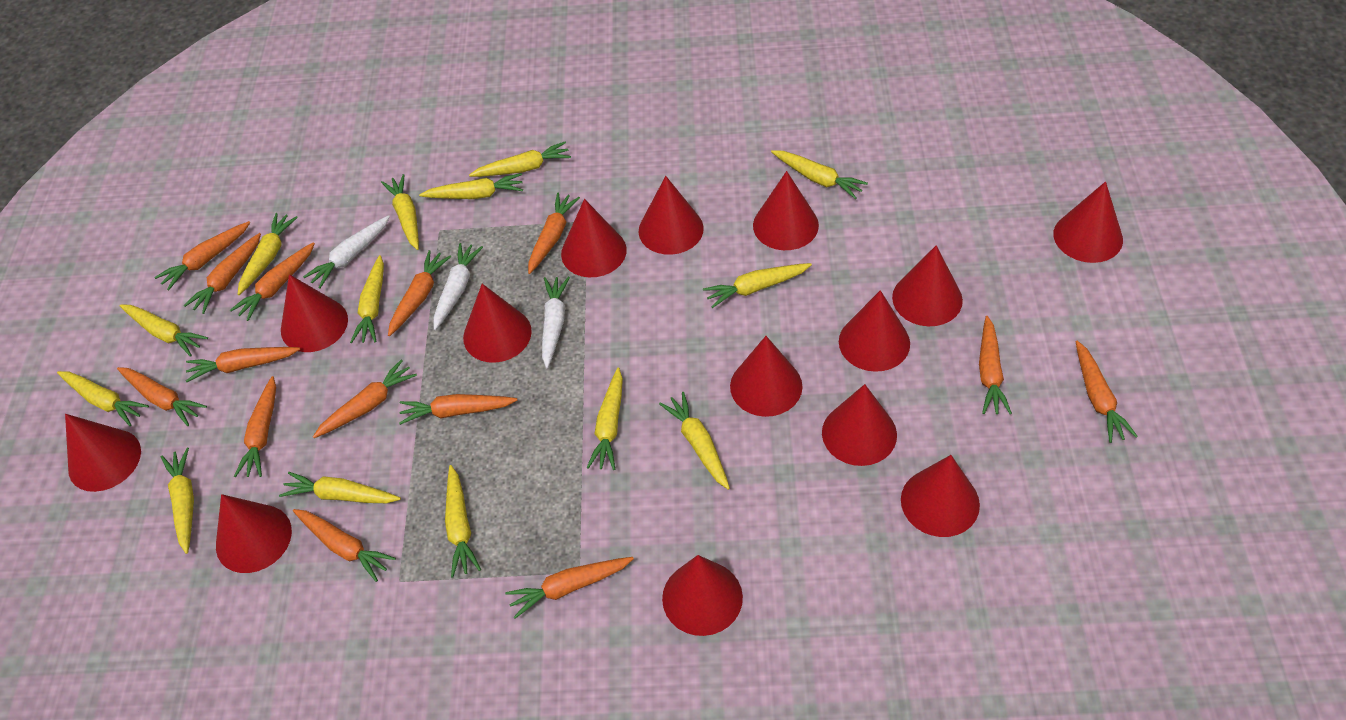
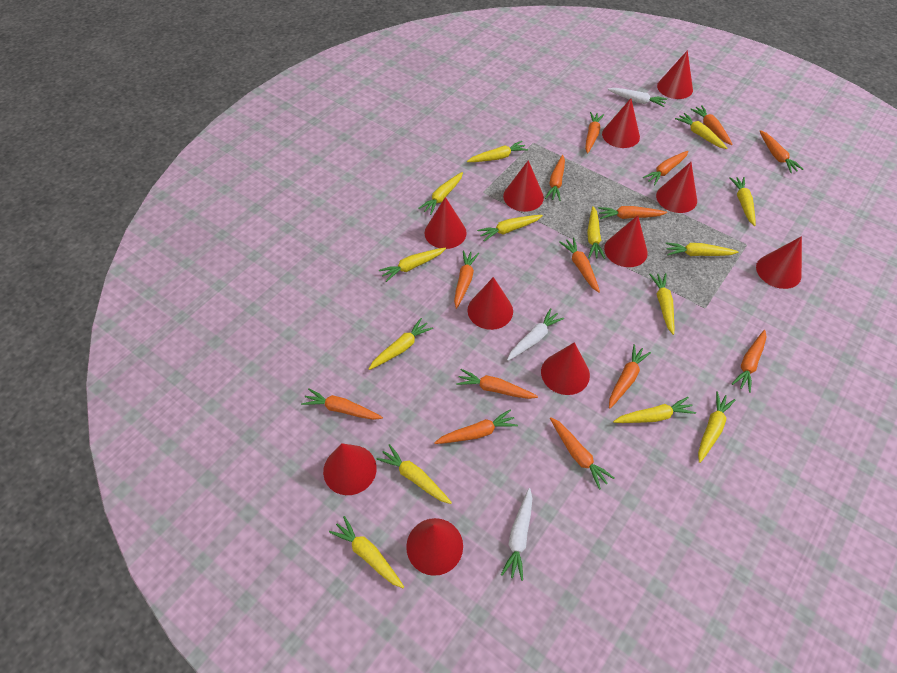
red cone: 14 -> 11

